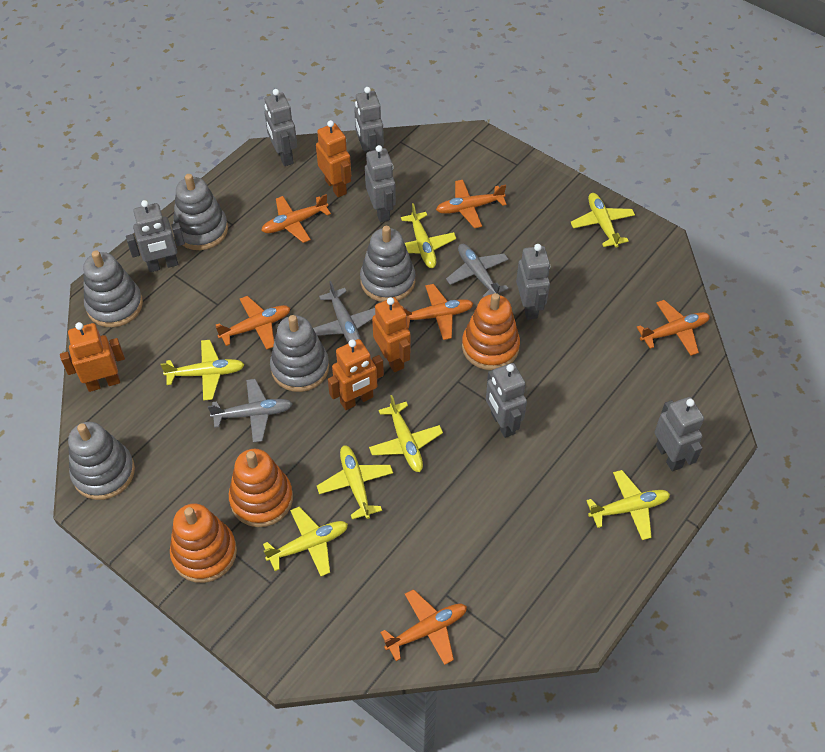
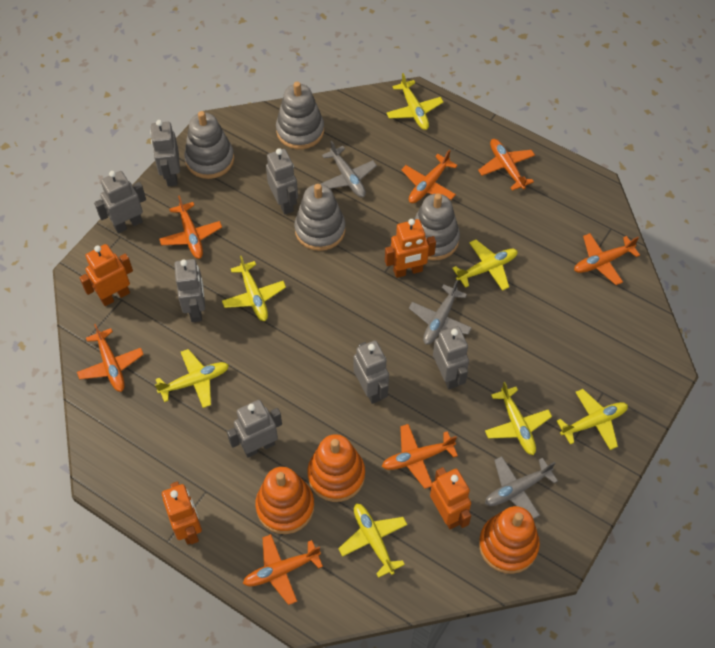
grey stacking toy: 5 -> 4
orange plane: 6 -> 7

